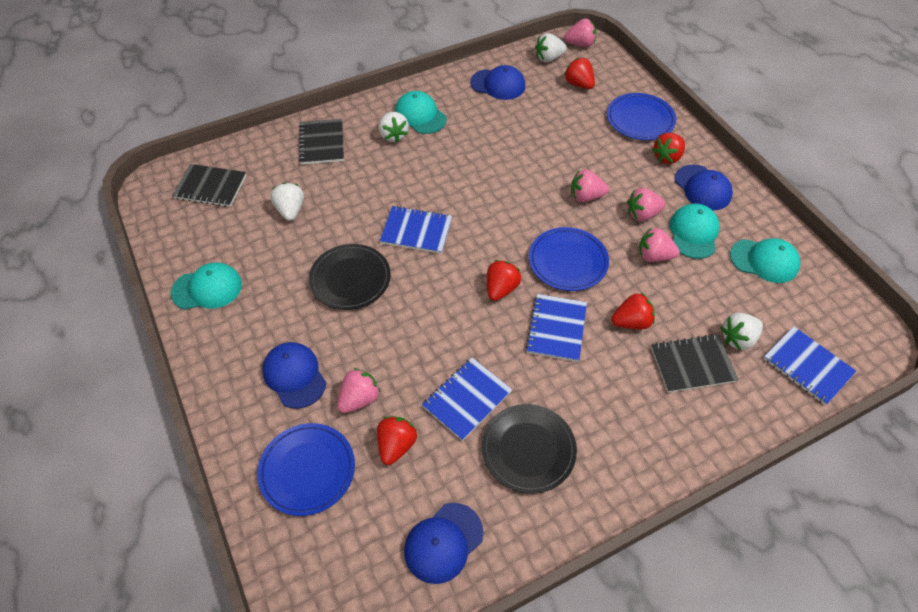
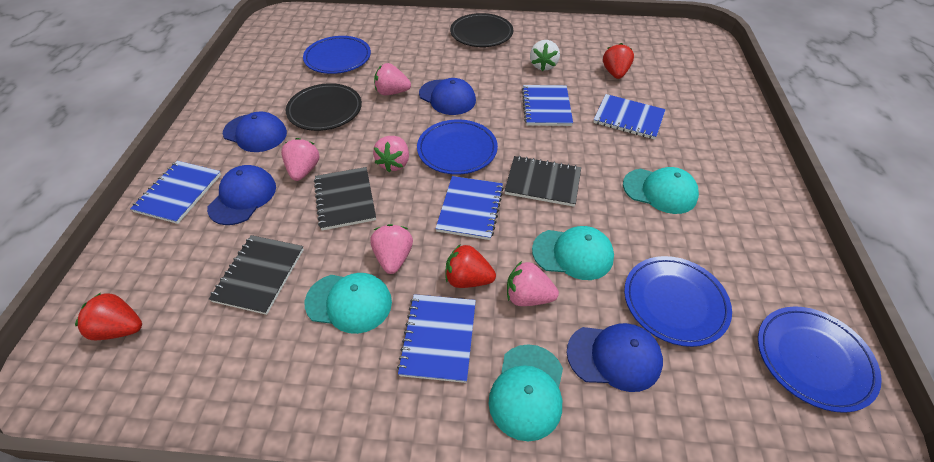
blue notebook: 4 -> 5
blue plate: 3 -> 4
red strawberry: 5 -> 3
white strawberry: 4 -> 1

